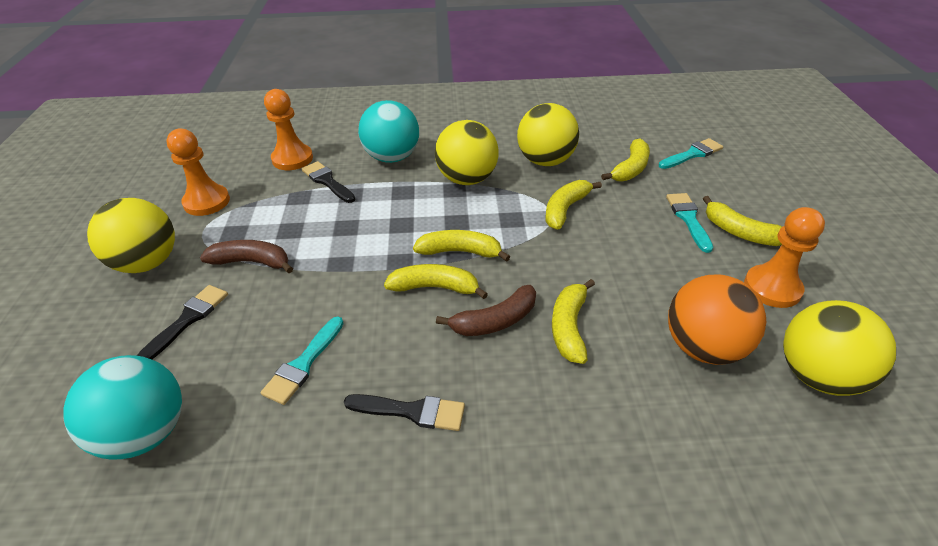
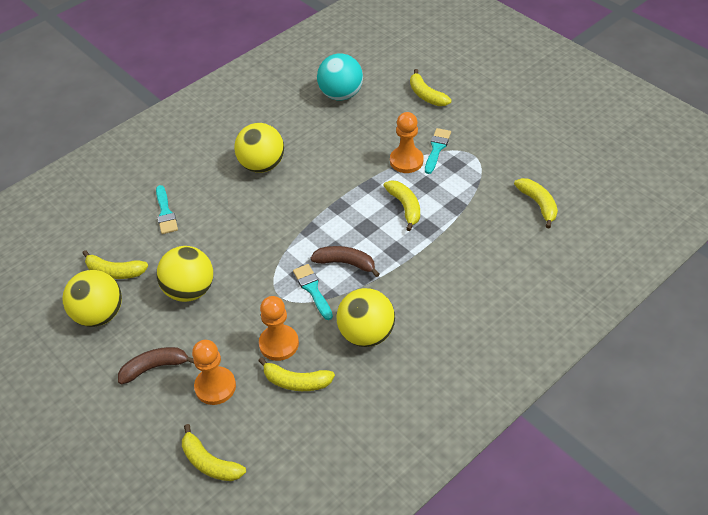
black brush: 3 -> 0
orange ball: 1 -> 0
turquoise ball: 2 -> 1

